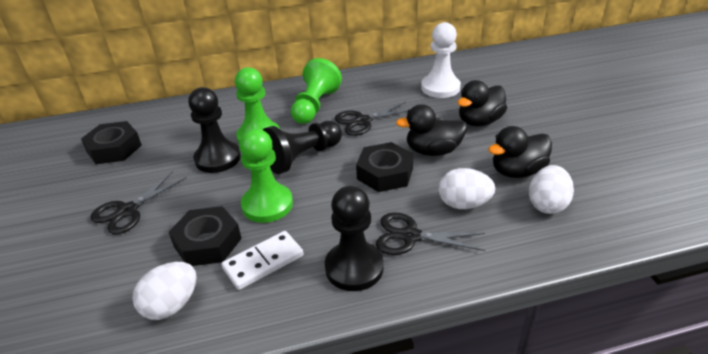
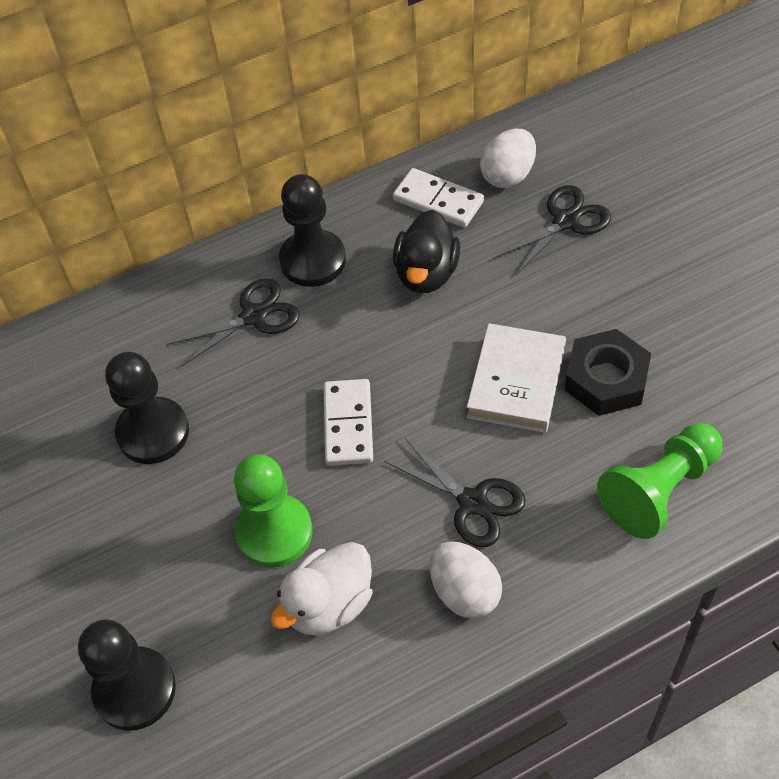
black duck: 3 -> 1
black nut: 3 -> 1
green pawn: 3 -> 2
white book: 0 -> 1
white domino: 1 -> 2
white duck: 0 -> 1
white egg: 3 -> 2
white pawn: 1 -> 0

